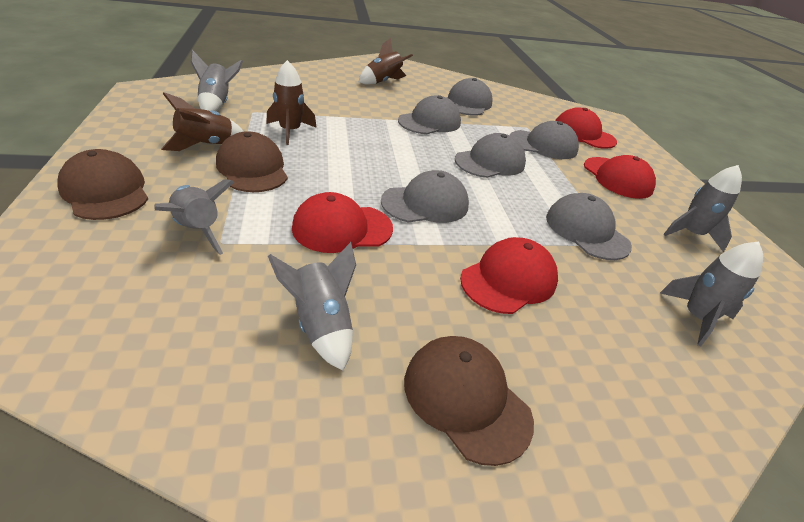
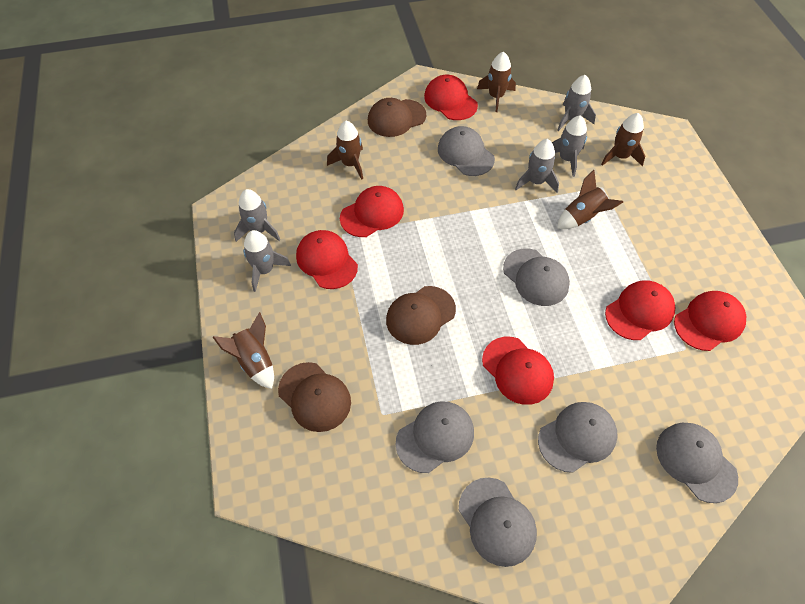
brown rocket: 3 -> 5
red cap: 4 -> 6

